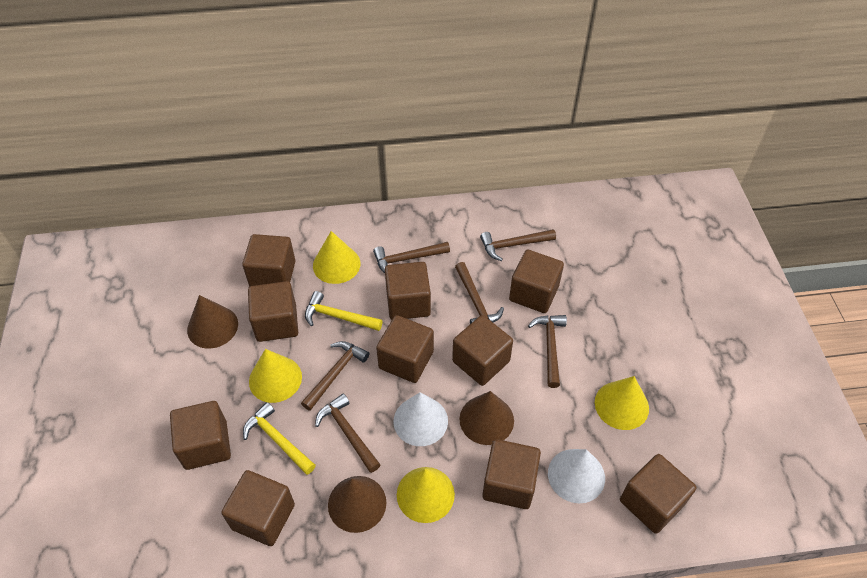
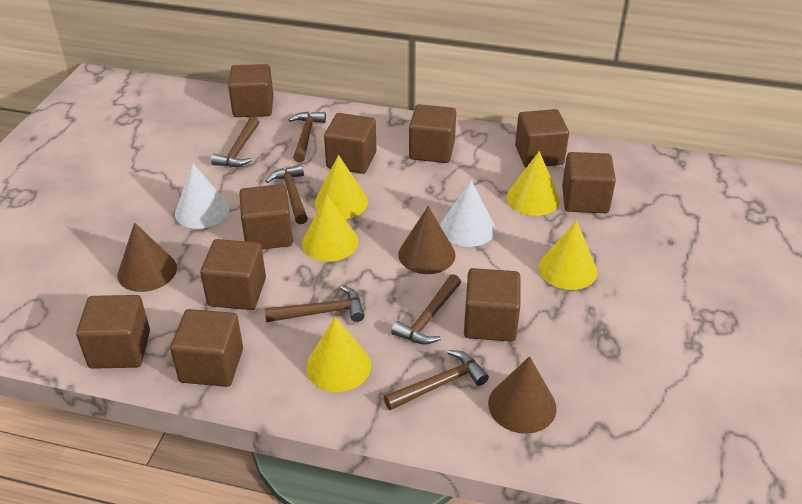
yellow cone: 4 -> 5
yellow hammer: 2 -> 0

